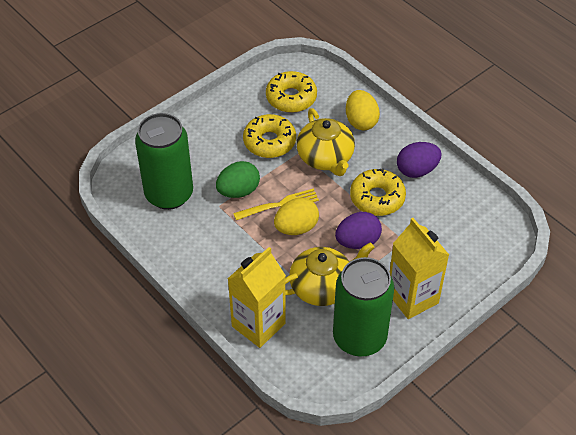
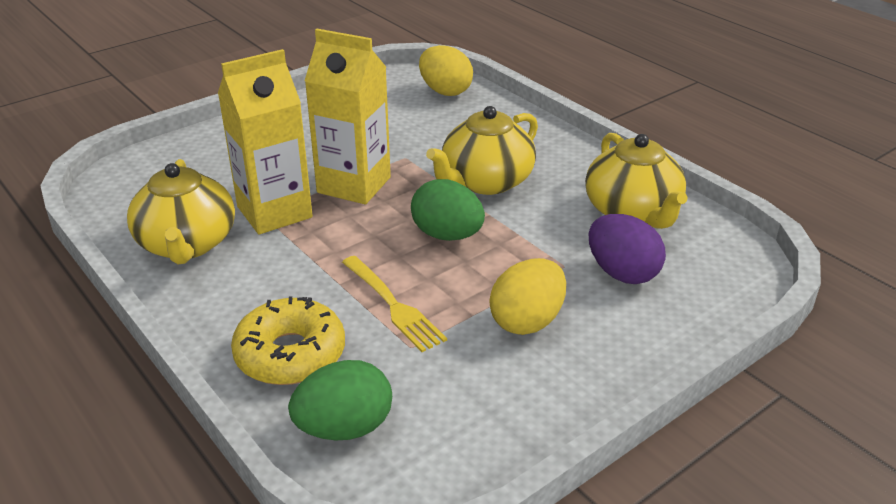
green can: 2 -> 0
green egg: 1 -> 2
purple egg: 2 -> 1
yellow donut: 3 -> 1
yellow teapot: 2 -> 3

